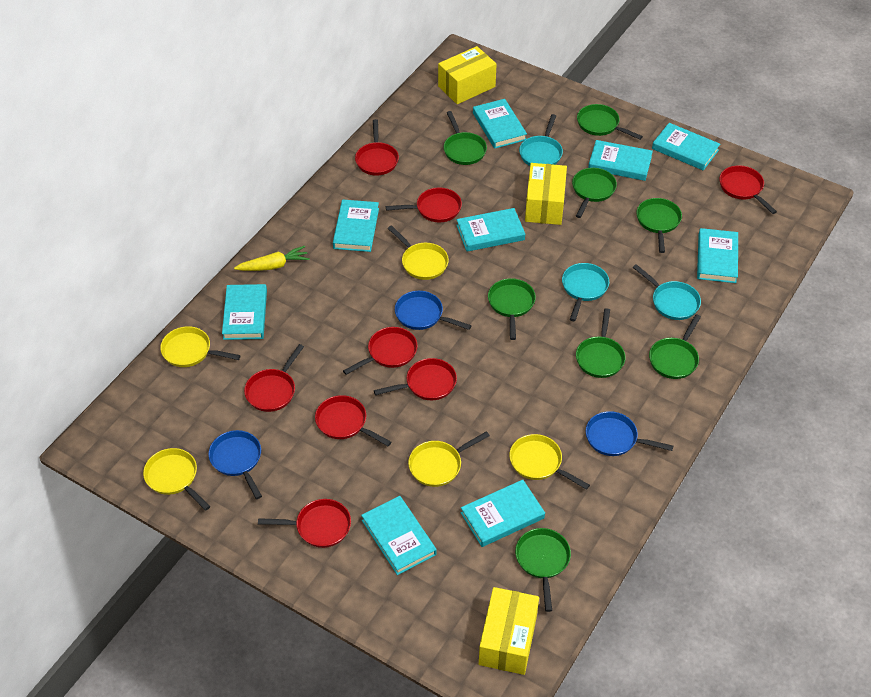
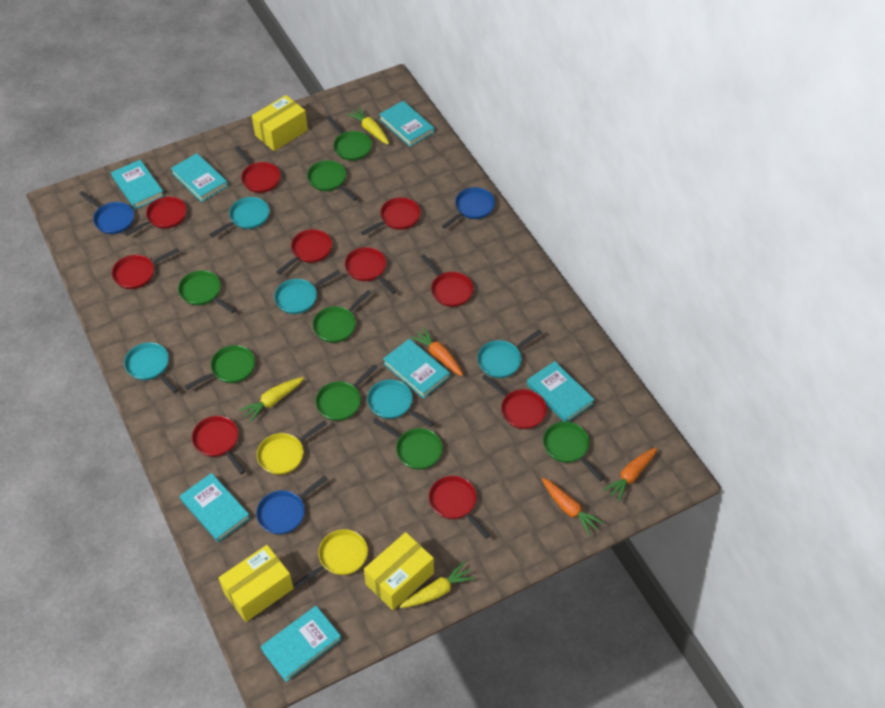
orange carrot: 0 -> 3
red pan: 8 -> 10
turquoise book: 9 -> 7
turquoise pan: 3 -> 5
yellow carrot: 1 -> 3
yellow pan: 5 -> 2

